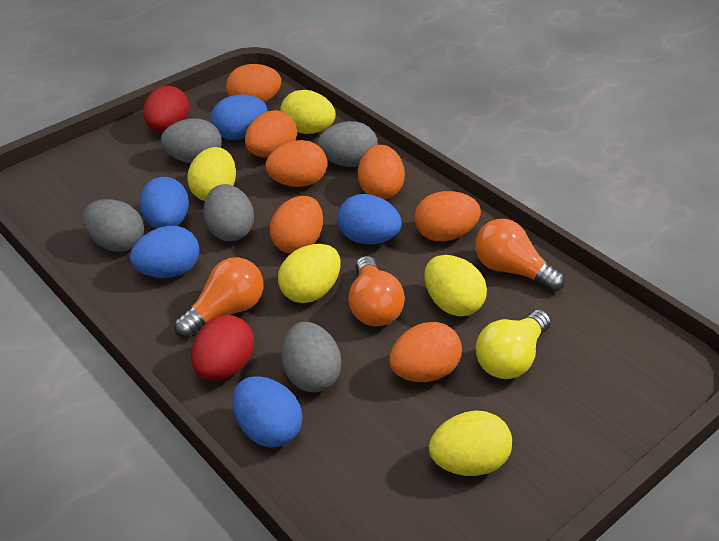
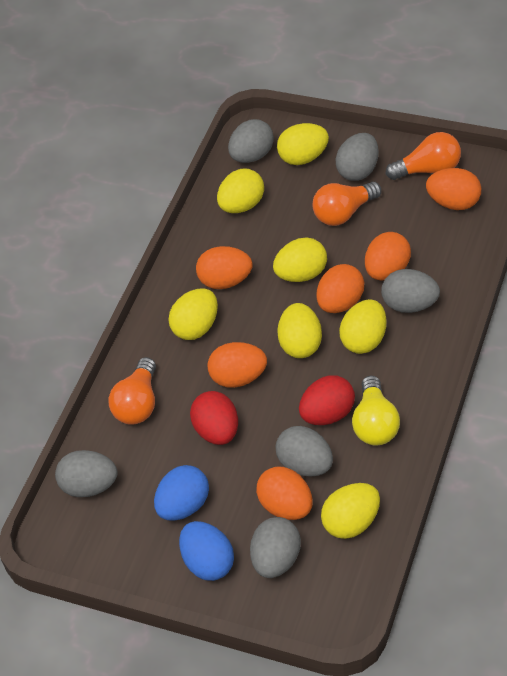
blue egg: 5 -> 2
grey egg: 5 -> 6
orange egg: 7 -> 6
yellow egg: 5 -> 7

